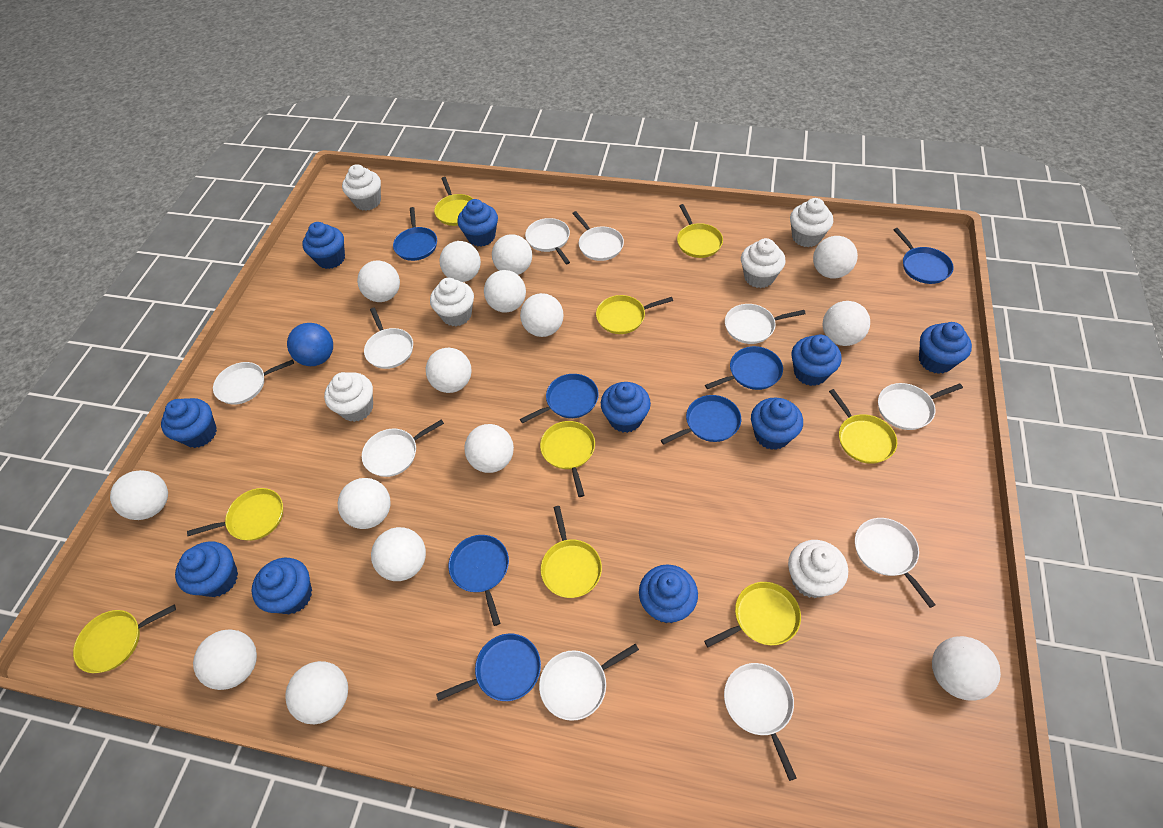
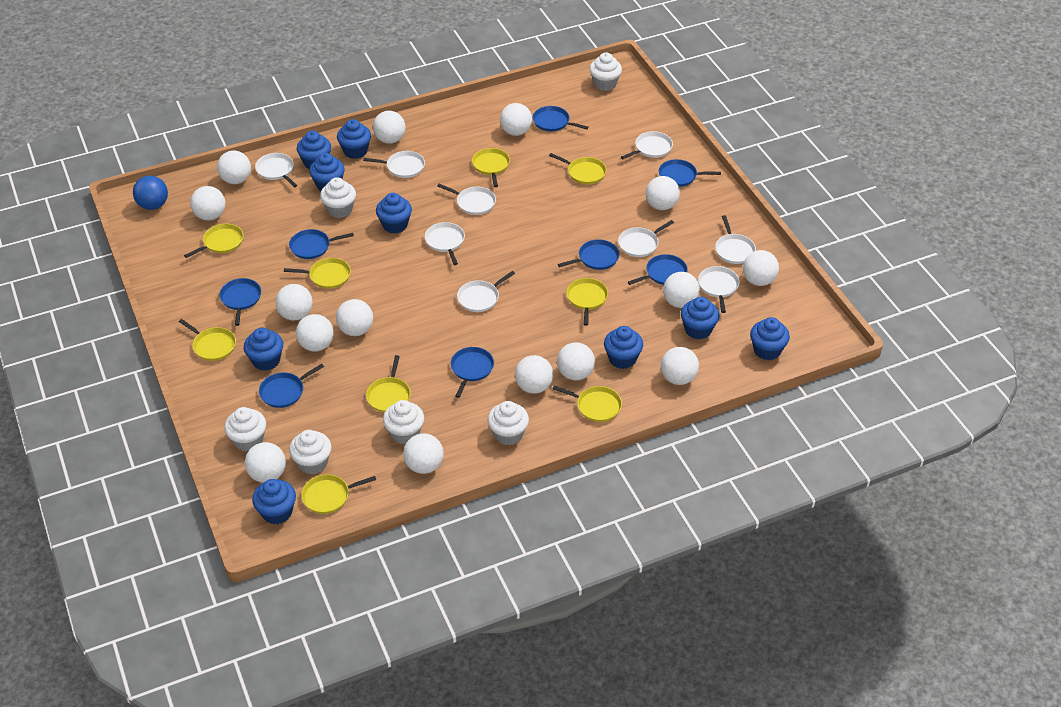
blue cupcake: 10 -> 9
blue pan: 7 -> 8
white pan: 10 -> 9

